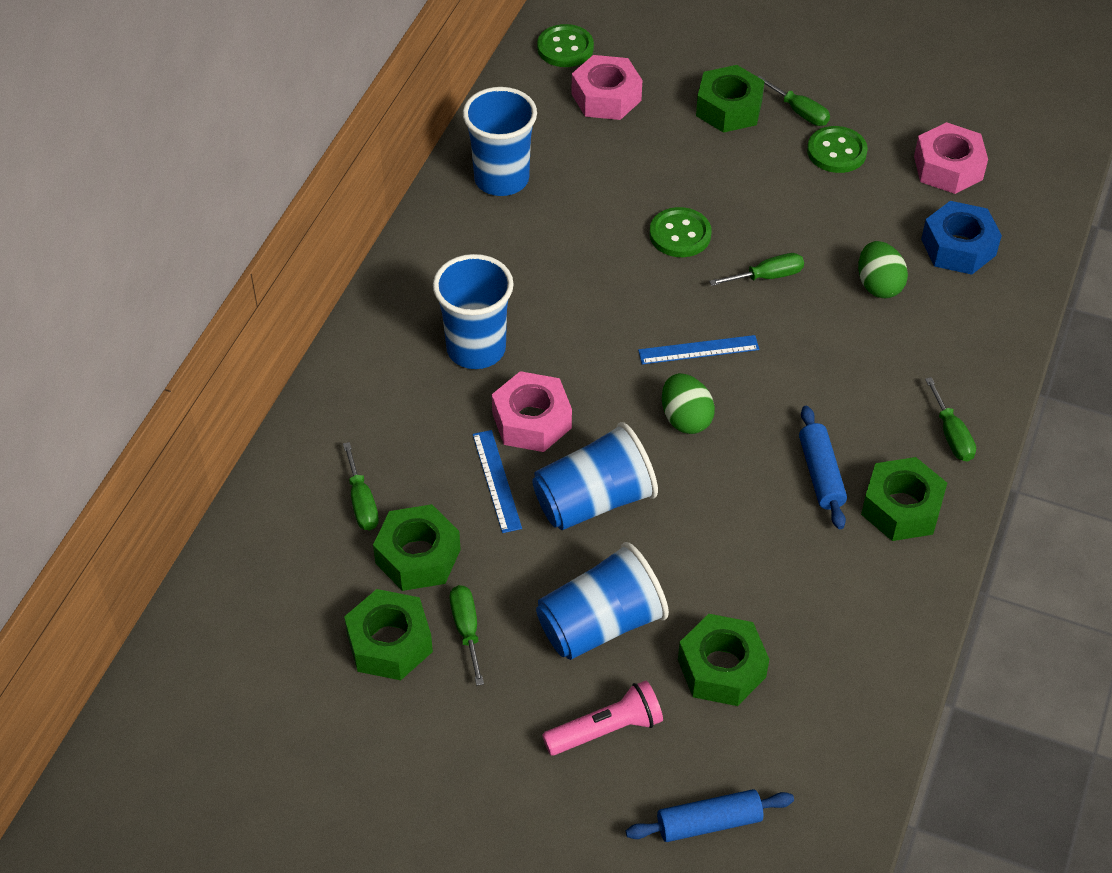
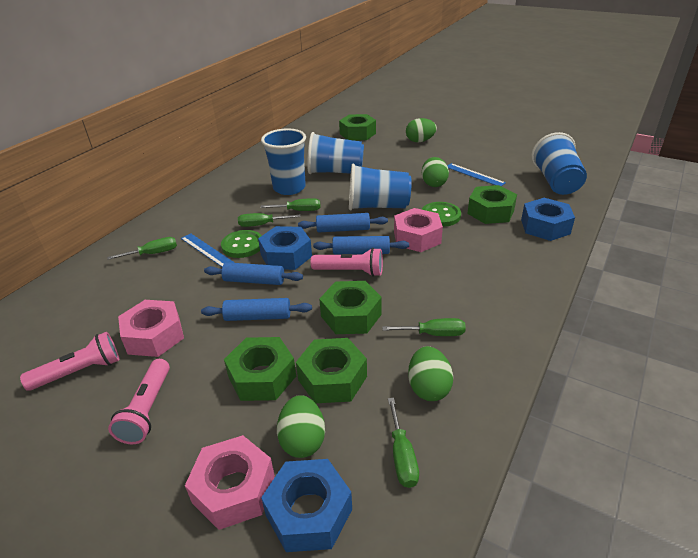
blue nut: 1 -> 3
blue rolling pin: 2 -> 4
green button: 3 -> 2
green egg: 2 -> 4
pink flashlight: 1 -> 3

